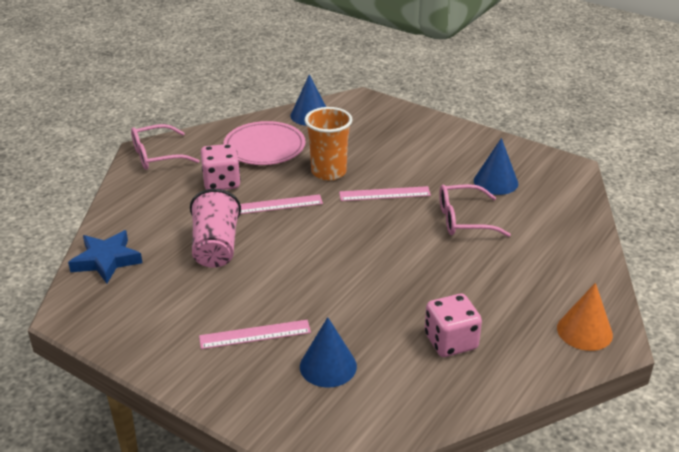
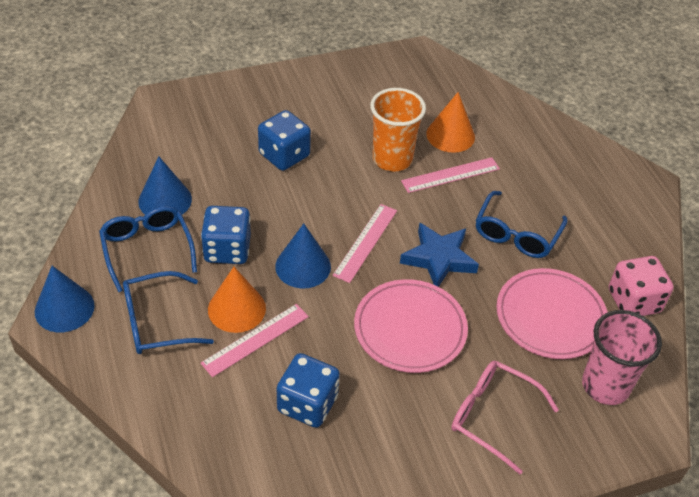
blue dice: 0 -> 3
blue glasses: 0 -> 3
orange cone: 1 -> 2
pink dice: 2 -> 1
pink glasses: 2 -> 1
pink plate: 1 -> 2

